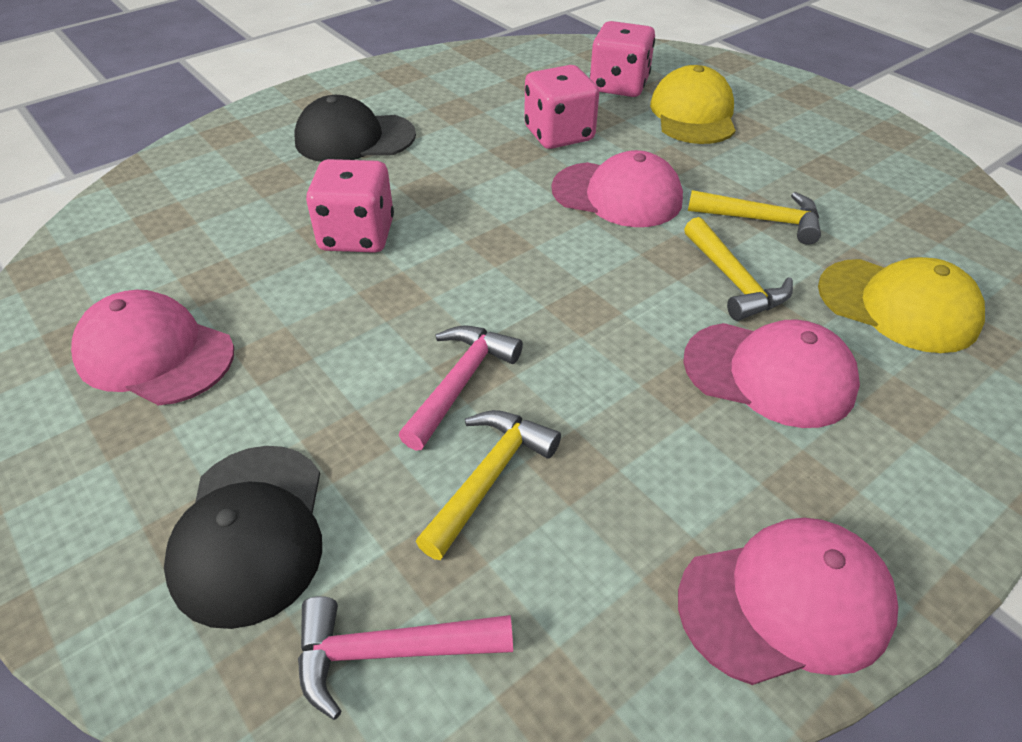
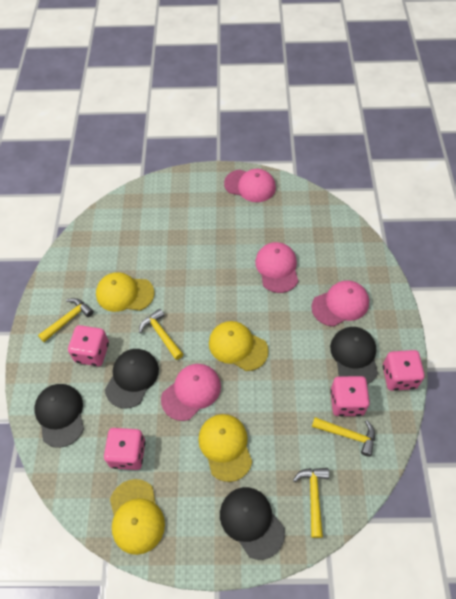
black cap: 2 -> 4
pink dice: 3 -> 4
pink hammer: 2 -> 0
yellow cap: 2 -> 4
yellow hammer: 3 -> 4

